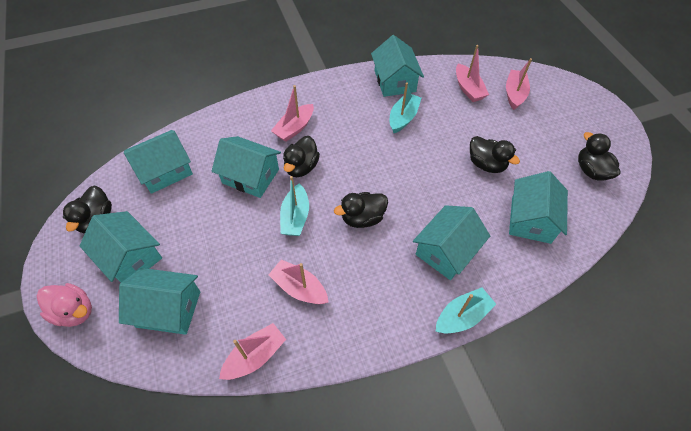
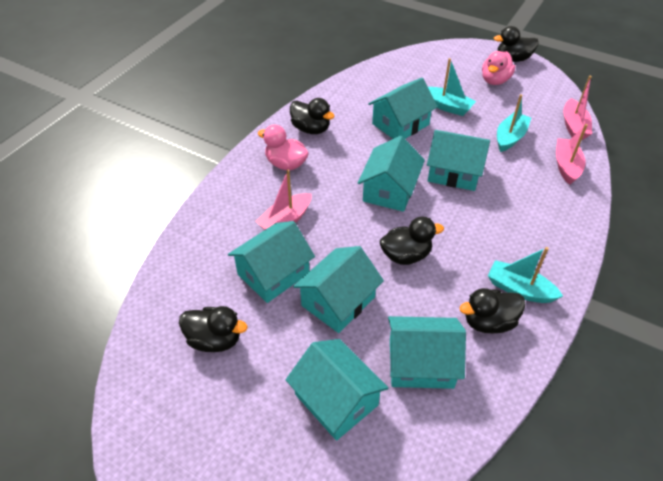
pink boat: 5 -> 3
pink duck: 1 -> 2

